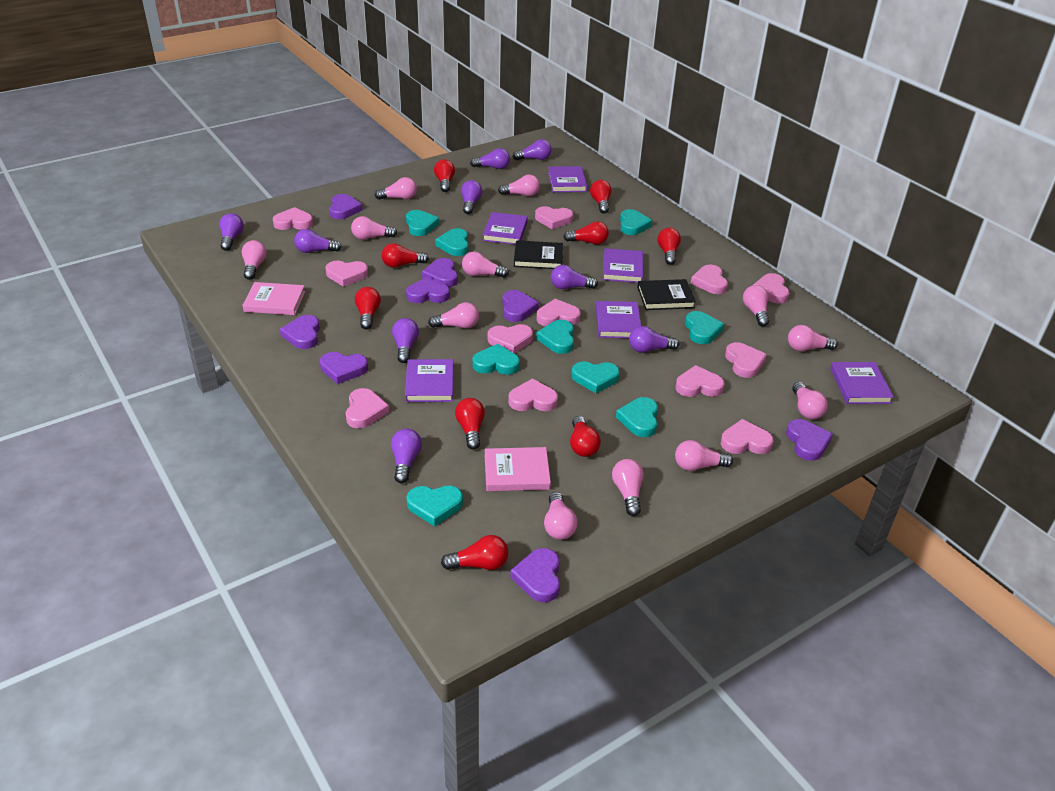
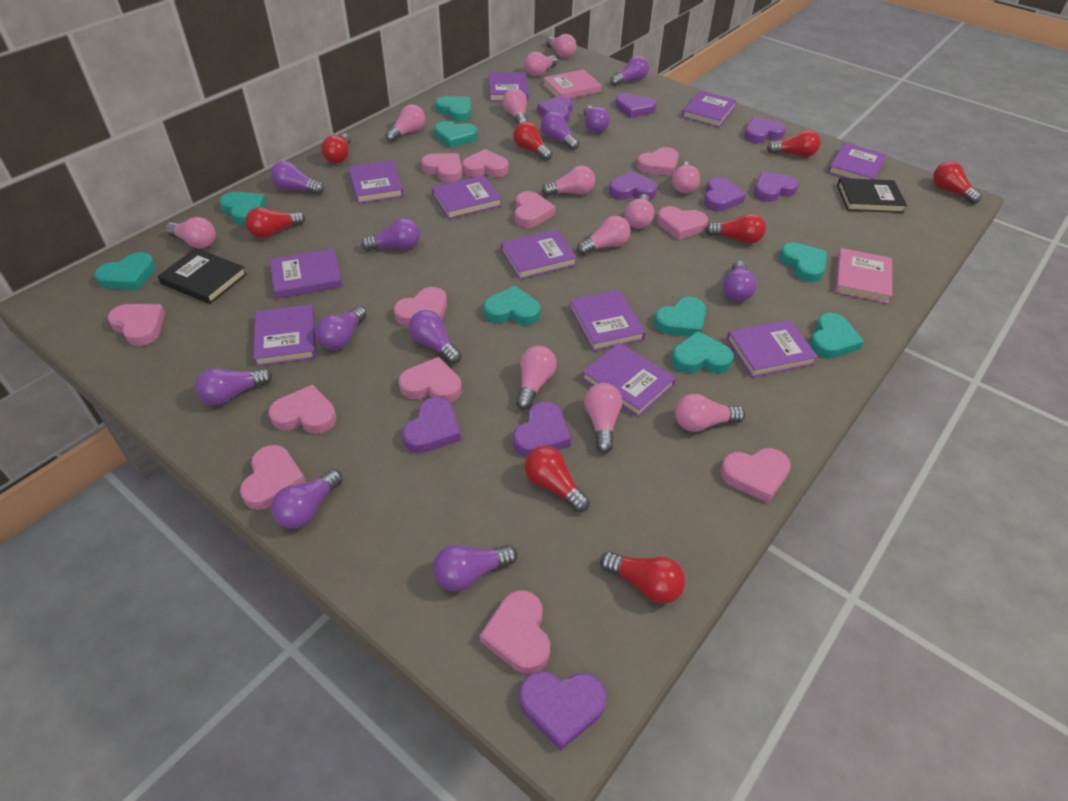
purple book: 6 -> 11
purple heart: 8 -> 9
purple light bulb: 9 -> 11
red light bulb: 9 -> 8

